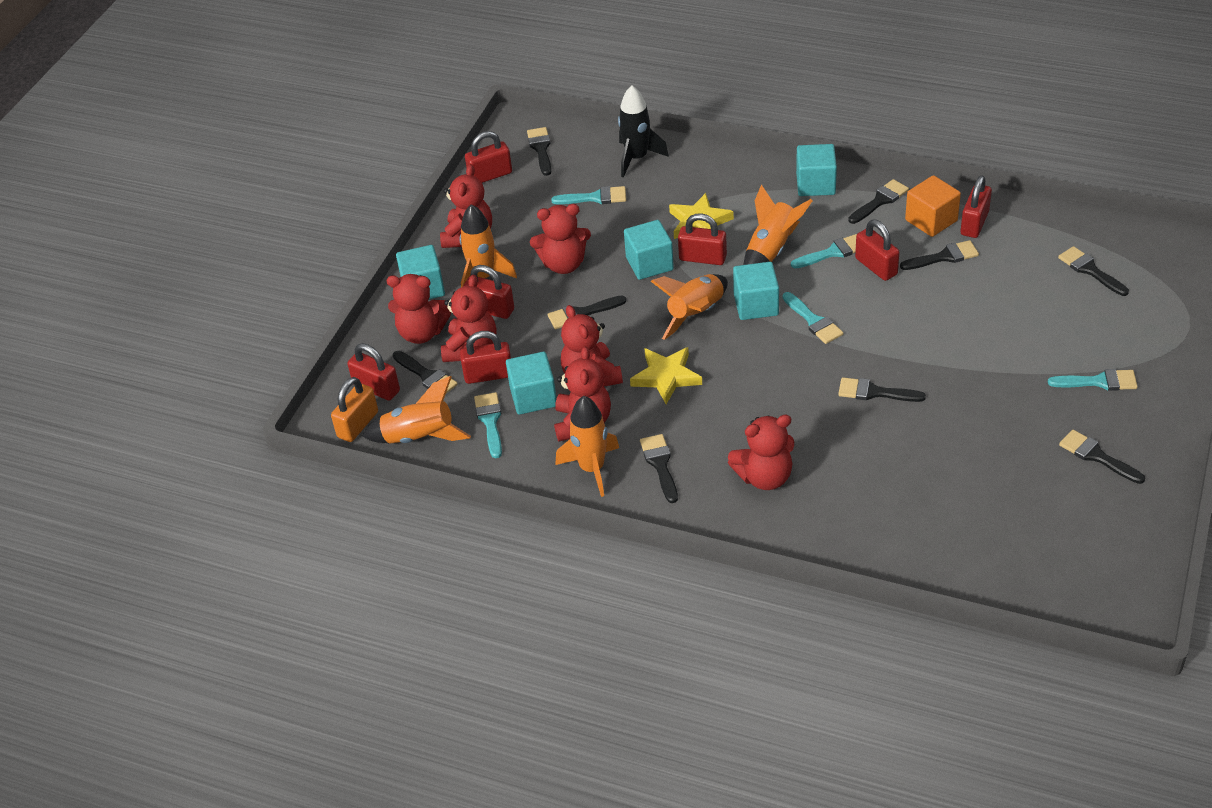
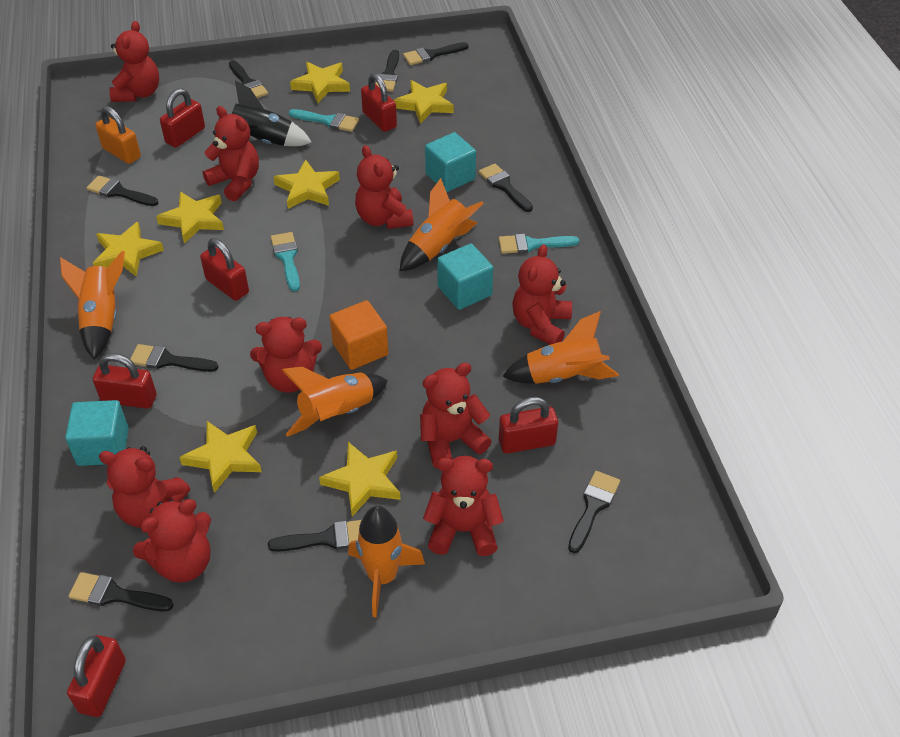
red padlock: 7 -> 6
red teddy bear: 7 -> 9
turquoise brush: 5 -> 3
turquoise cube: 5 -> 3
yellow star: 2 -> 7

